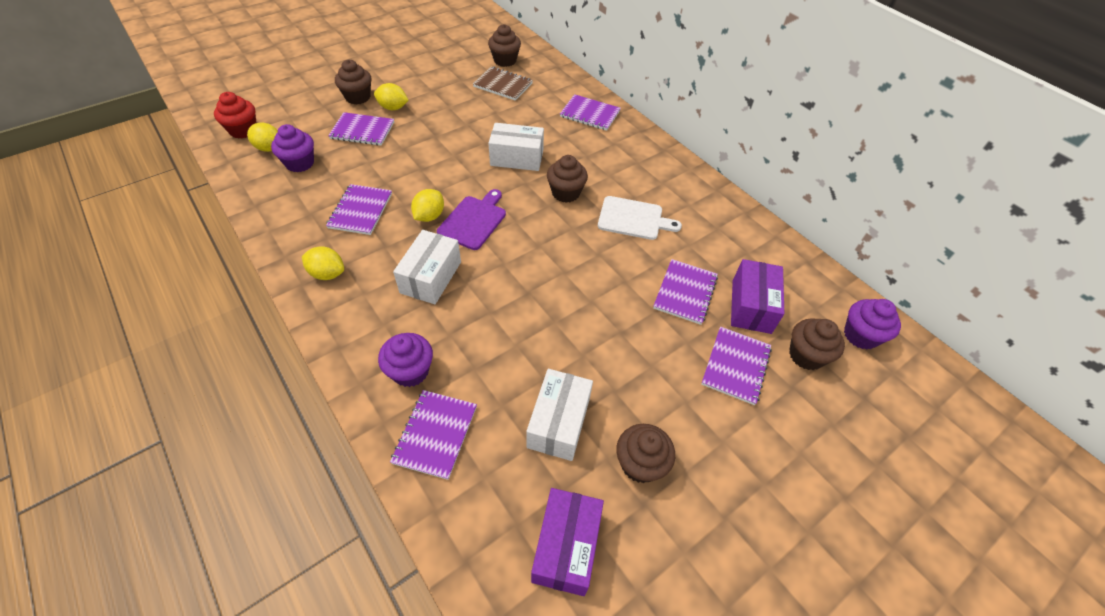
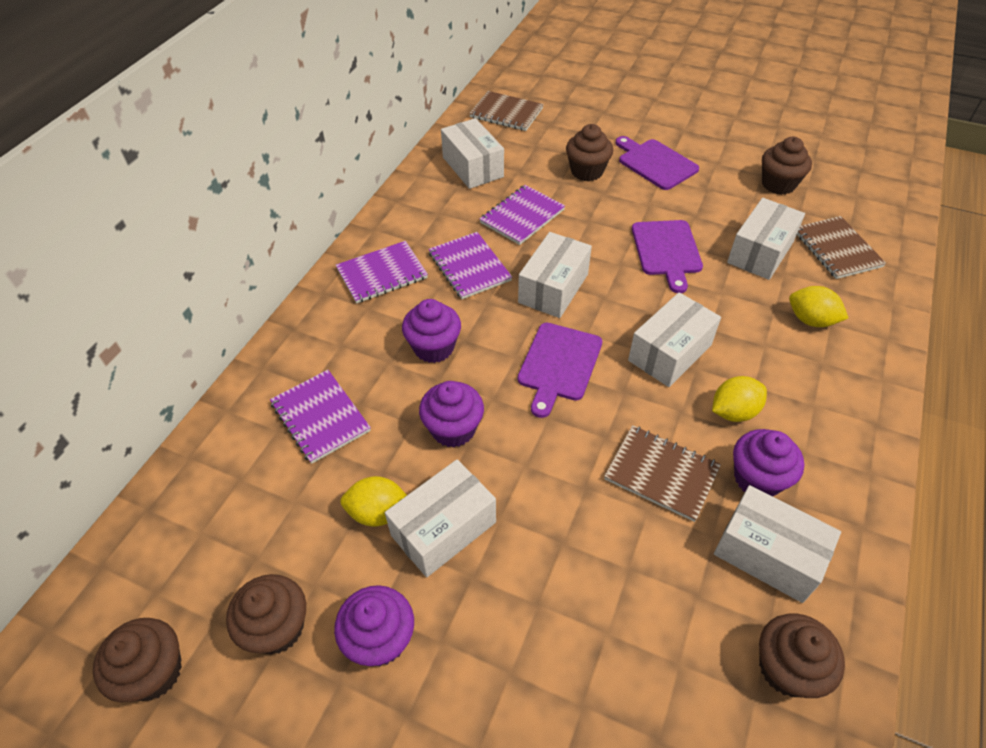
brown notebook: 1 -> 3
purple box: 2 -> 0
purple cupcake: 3 -> 4
purple cutting board: 1 -> 3
purple notebook: 6 -> 4
red cupcake: 1 -> 0
white box: 3 -> 6
white cutting board: 1 -> 0
yellow lemon: 4 -> 3

